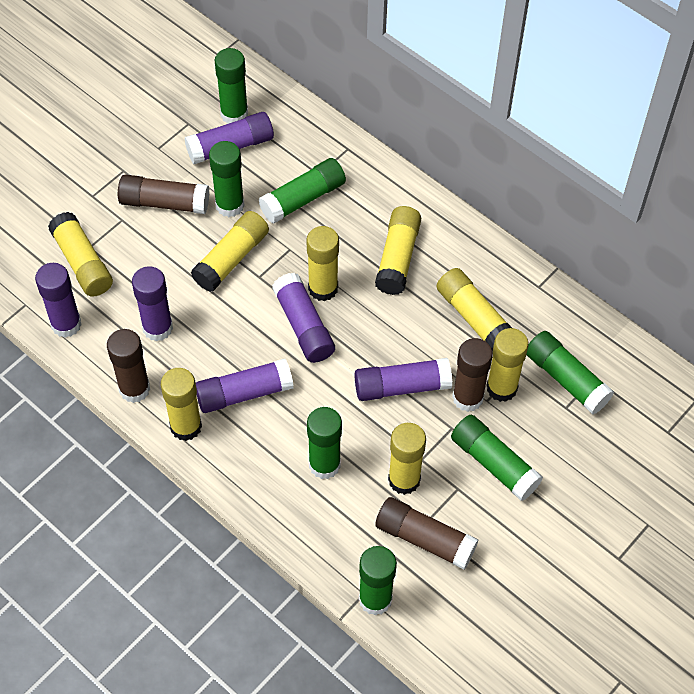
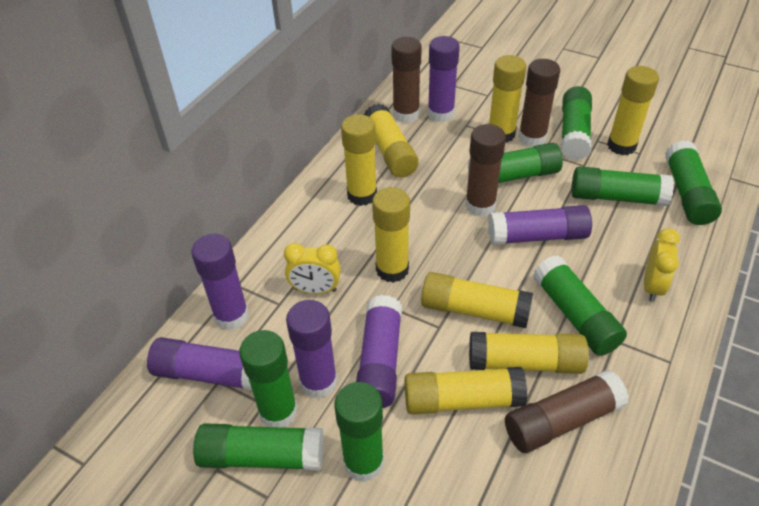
green glue stick: 7 -> 8
yellow clock: 0 -> 2

